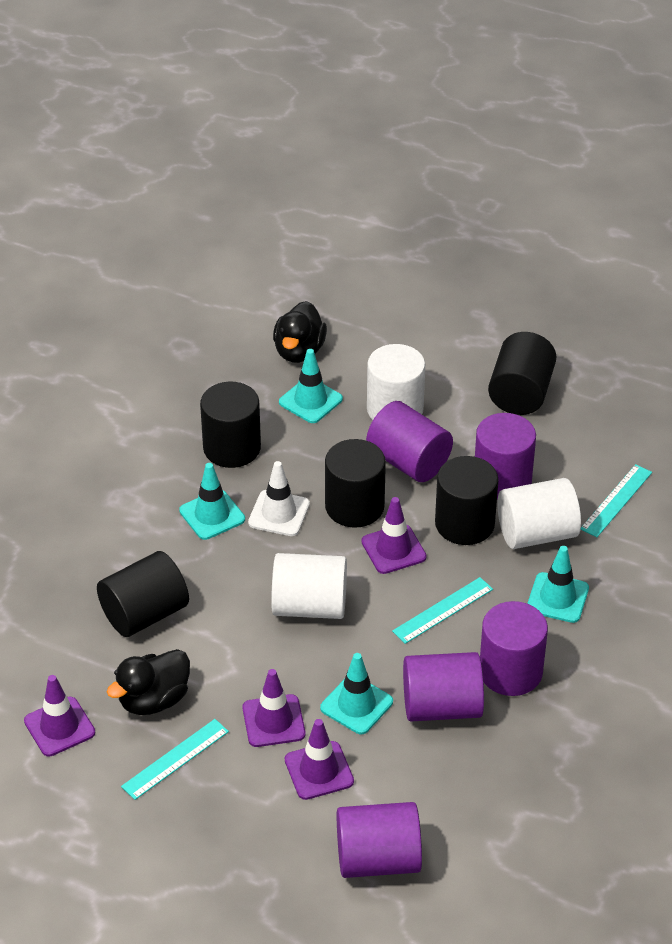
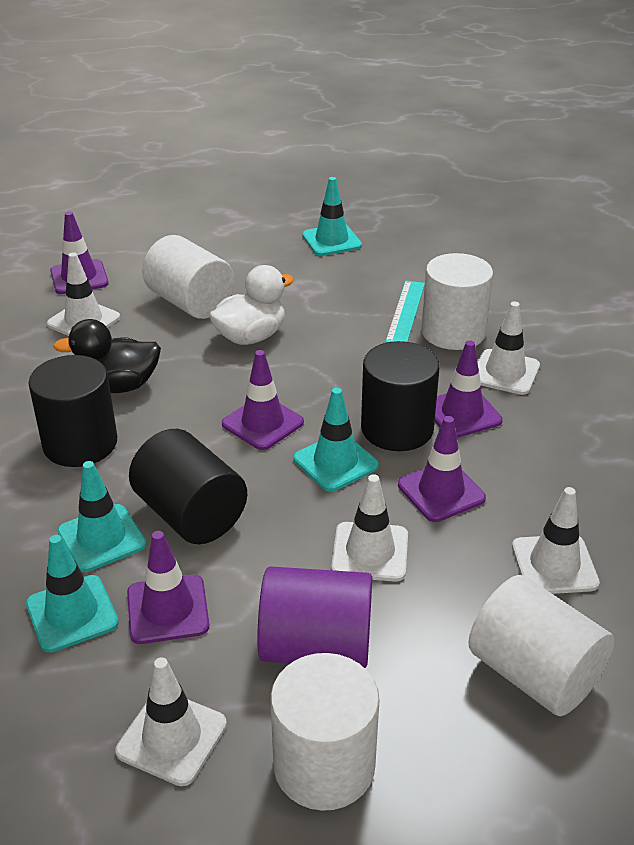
black cylinder: 5 -> 3
black duck: 2 -> 1
purple cylinder: 5 -> 1
purple traffic cone: 4 -> 5
turquoise ruler: 3 -> 1
white cylinder: 3 -> 4
white duck: 0 -> 1
white traffic cone: 1 -> 5

